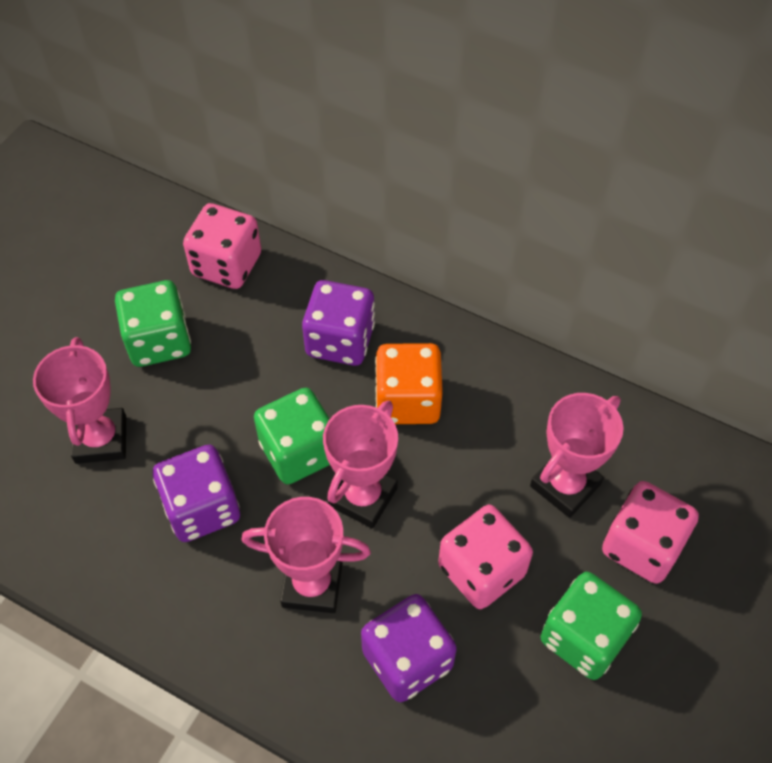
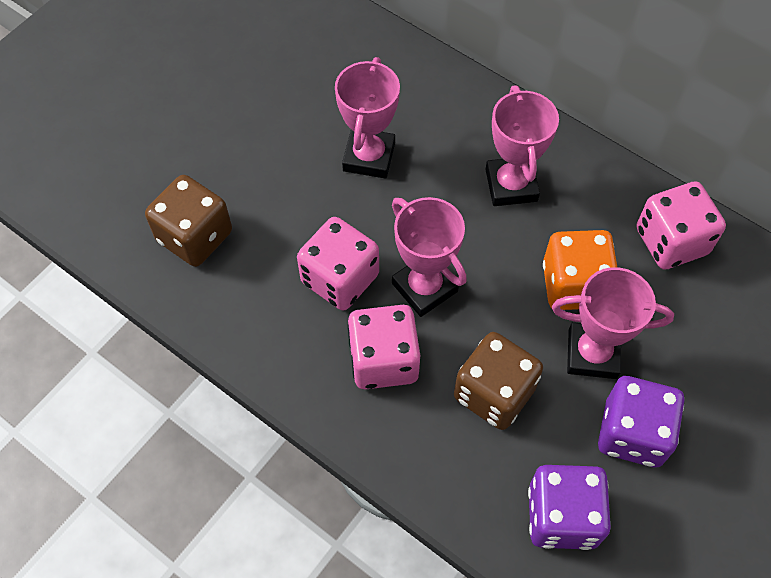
brown dice: 0 -> 2
green dice: 3 -> 0
purple dice: 3 -> 2

